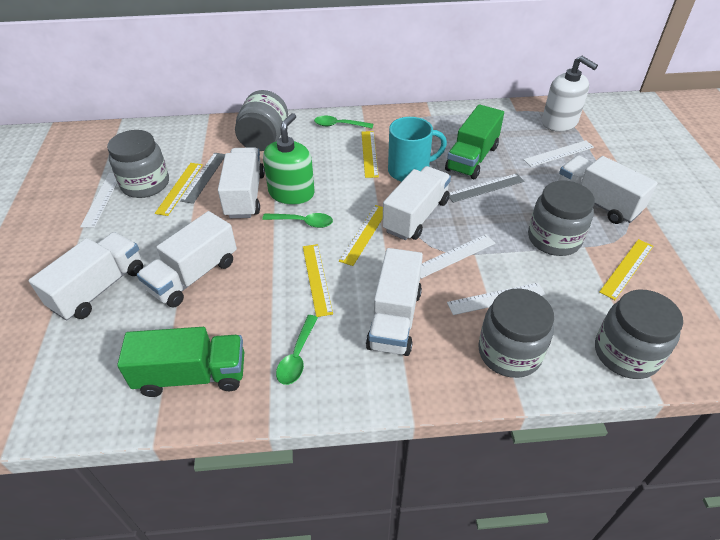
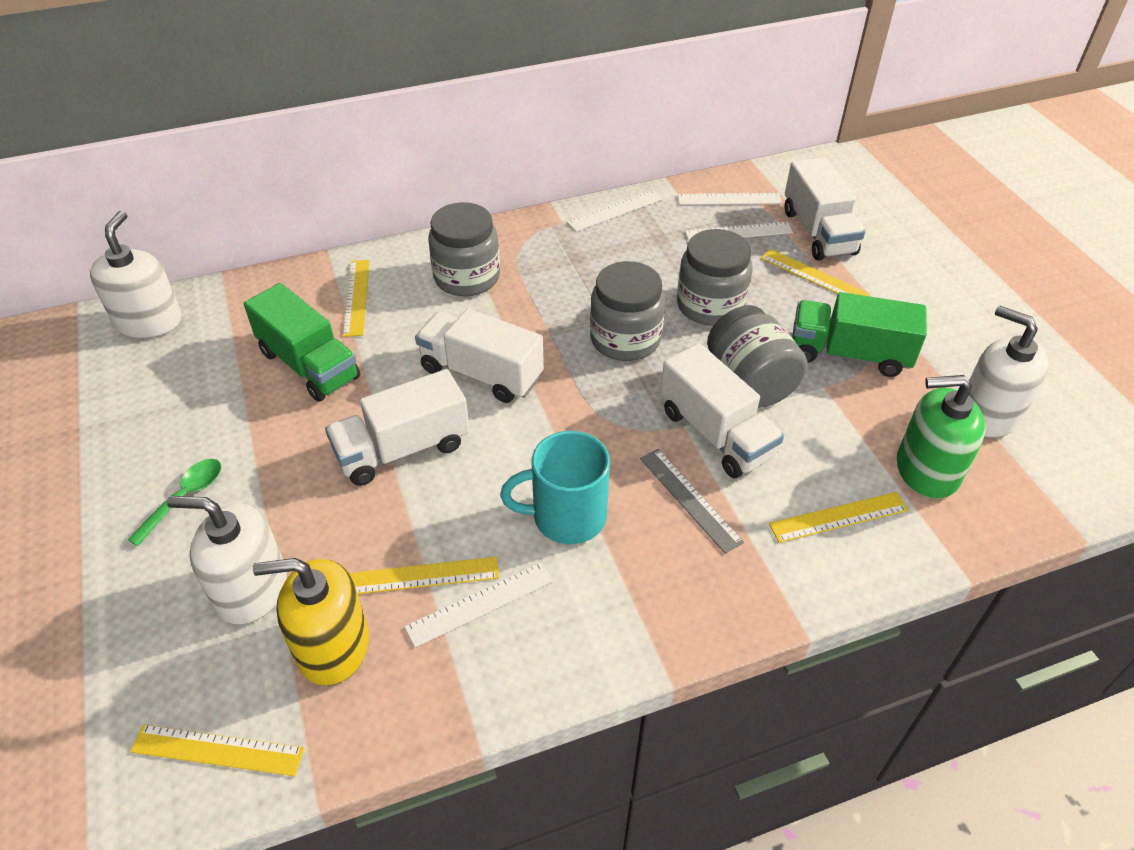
green spoon: 3 -> 1
grey jar: 5 -> 4
grey ruler: 2 -> 1
white soap dispenser: 1 -> 3
white truck: 6 -> 4
yellow soap dispenser: 0 -> 1

